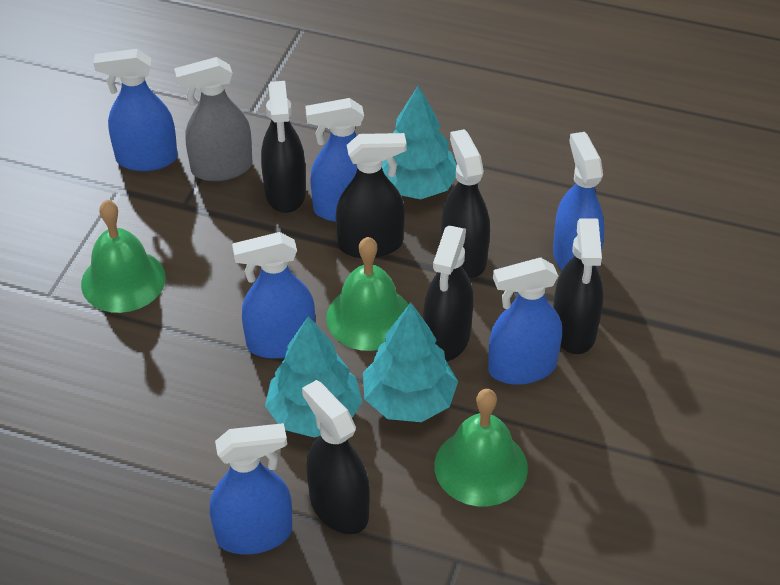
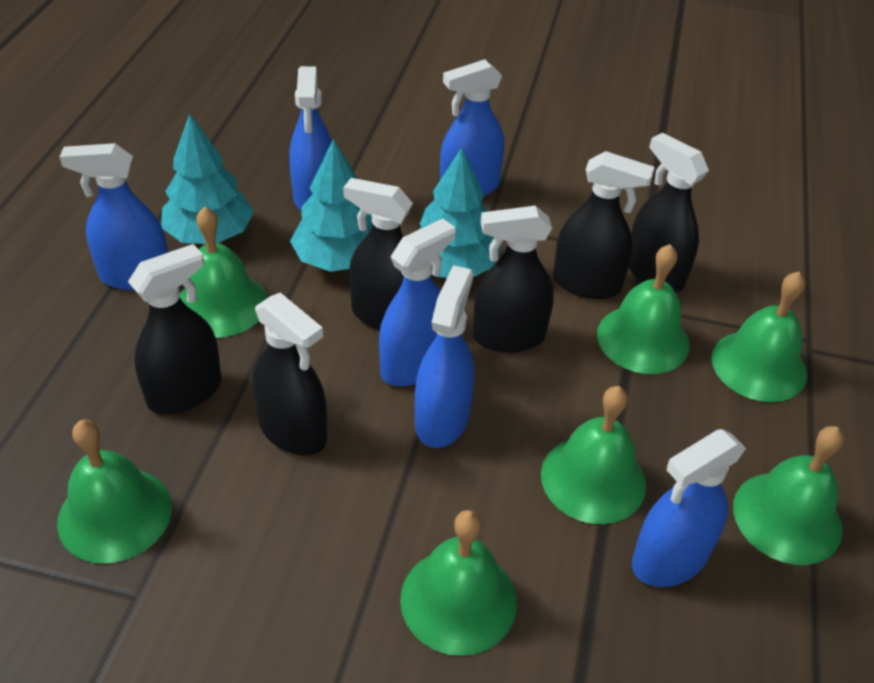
green bell: 3 -> 7
grey spray bottle: 1 -> 0

